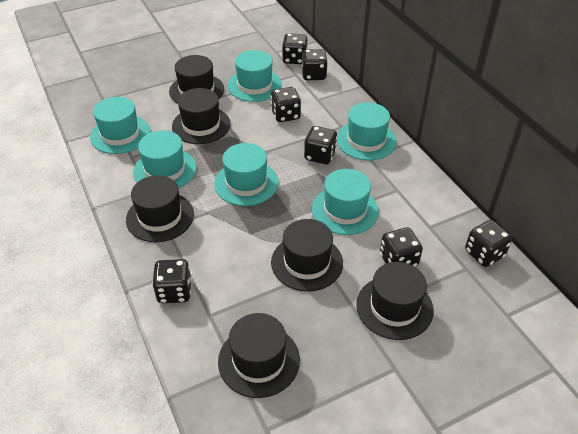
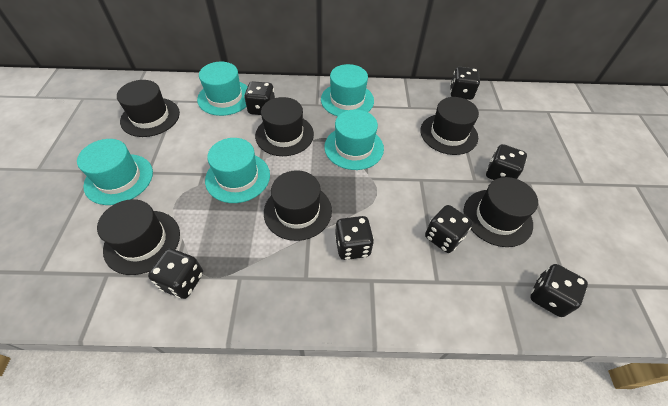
turquoise hat: 6 -> 5

